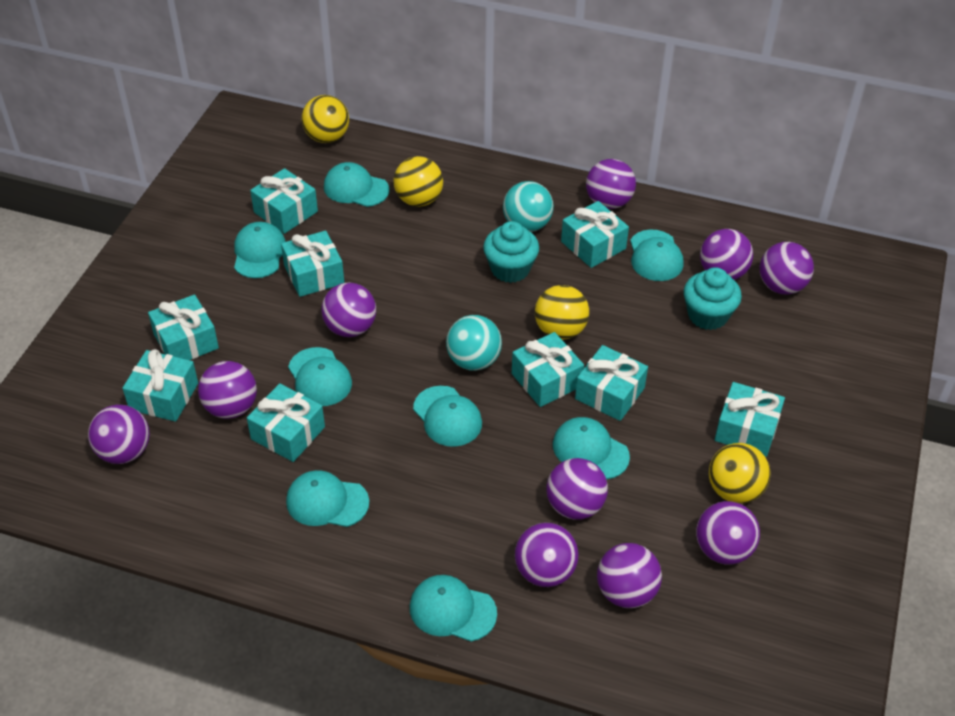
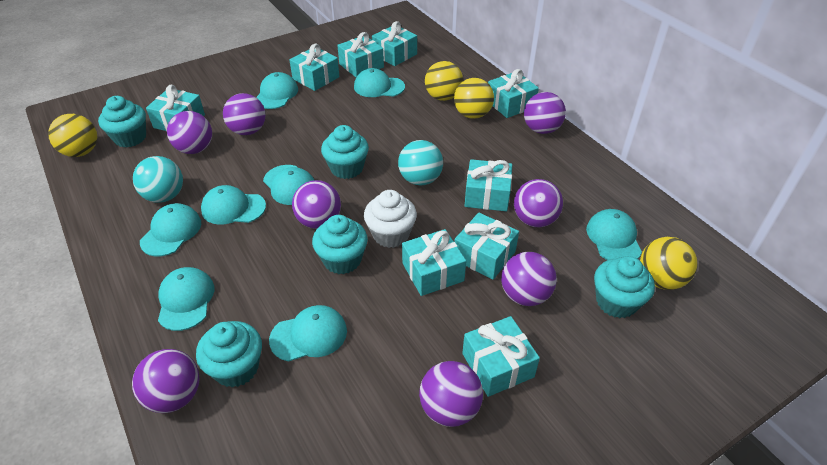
purple ball: 10 -> 8
turquoise cupcake: 2 -> 5
white cupcake: 0 -> 1

